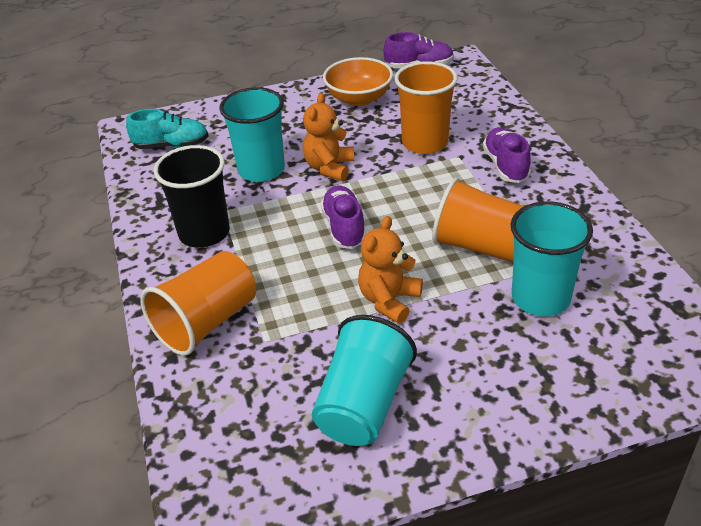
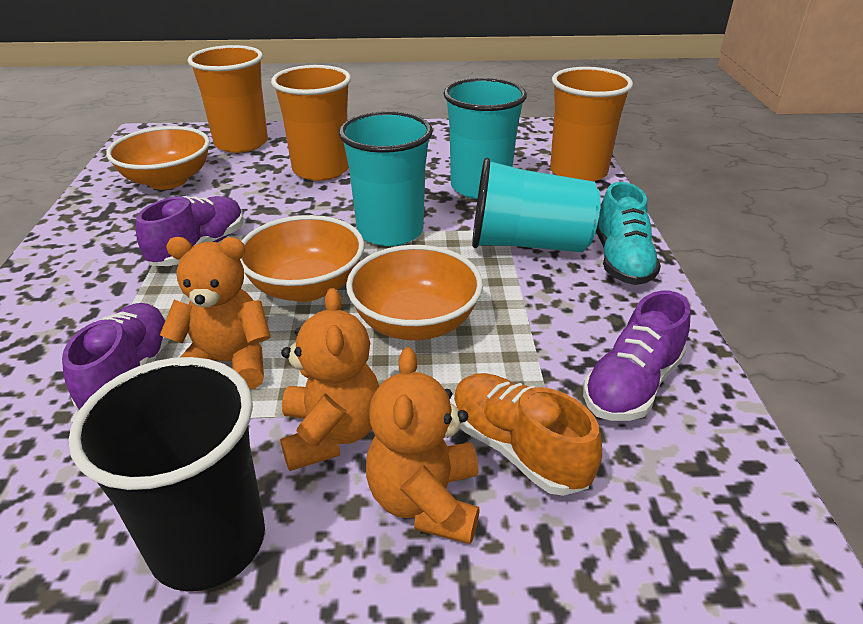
orange bowl: 1 -> 3
orange shoe: 0 -> 1
orange teddy bear: 2 -> 3

